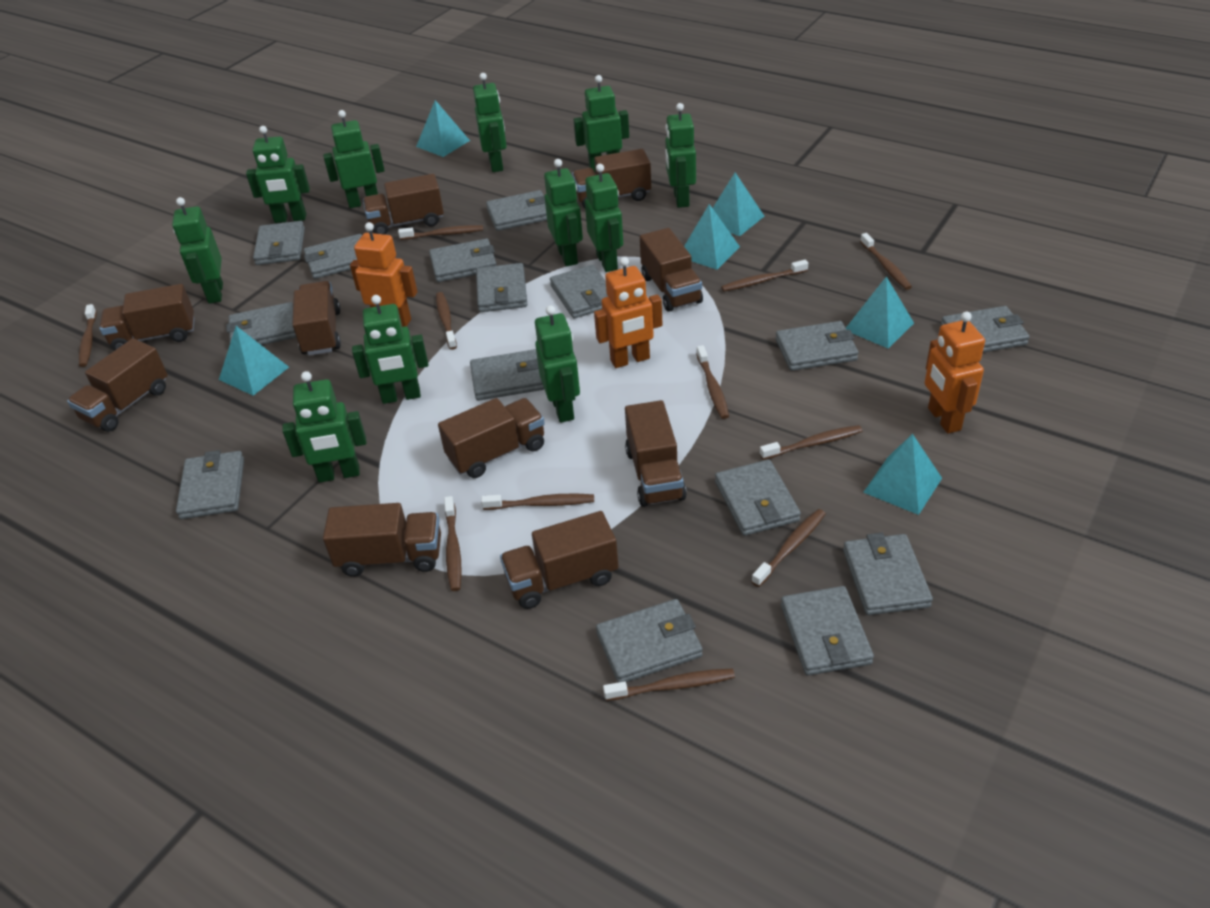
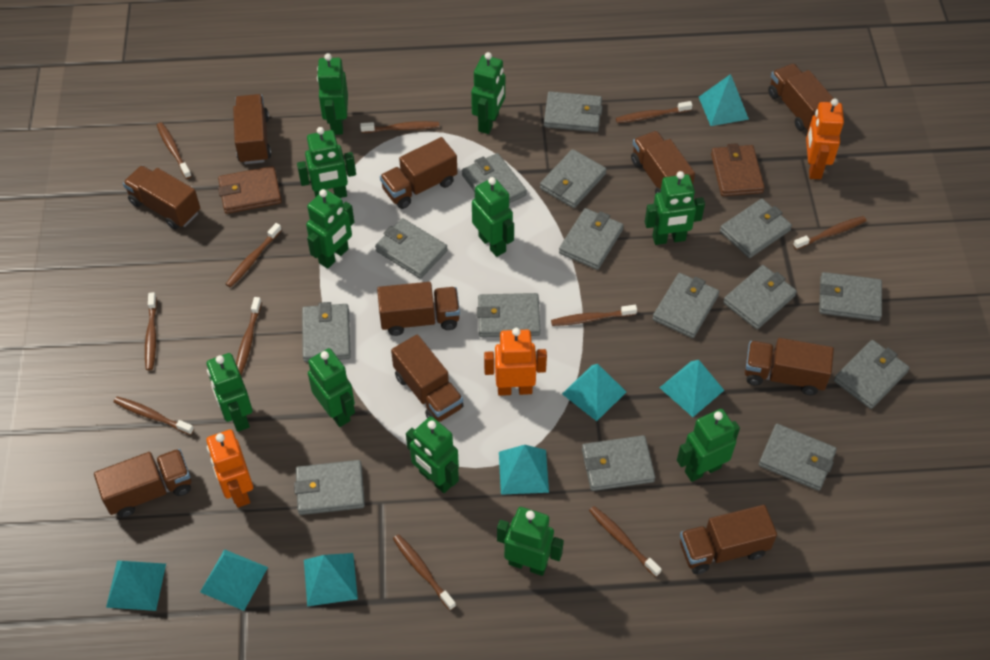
brown wallet: 0 -> 2
turquoise pyramid: 6 -> 7

